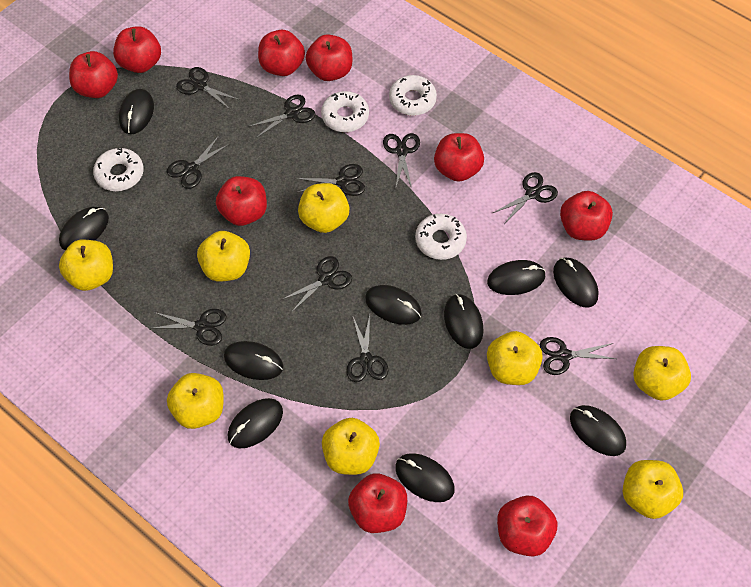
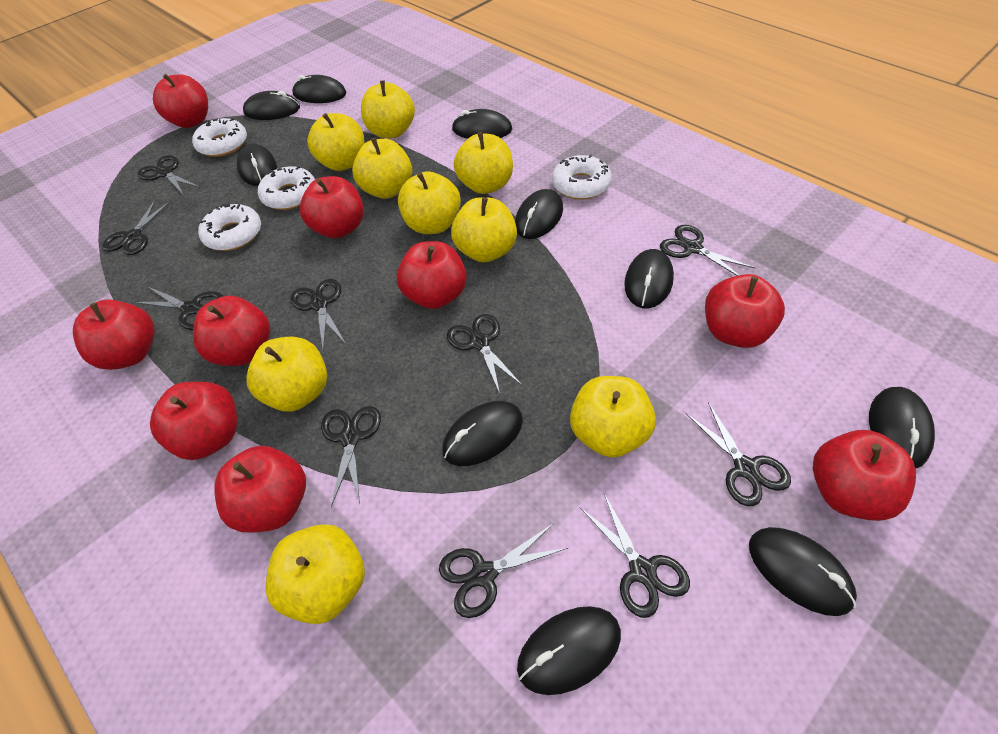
yellow apple: 8 -> 9

